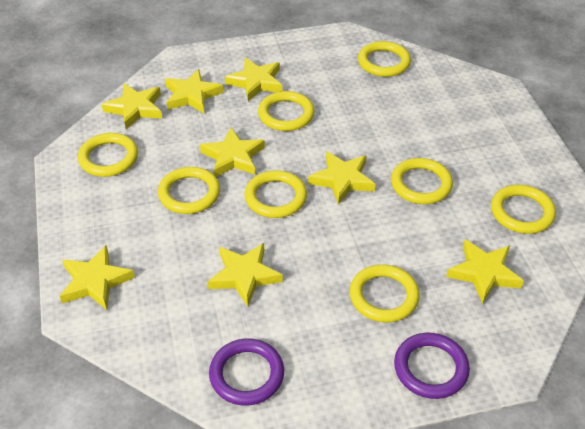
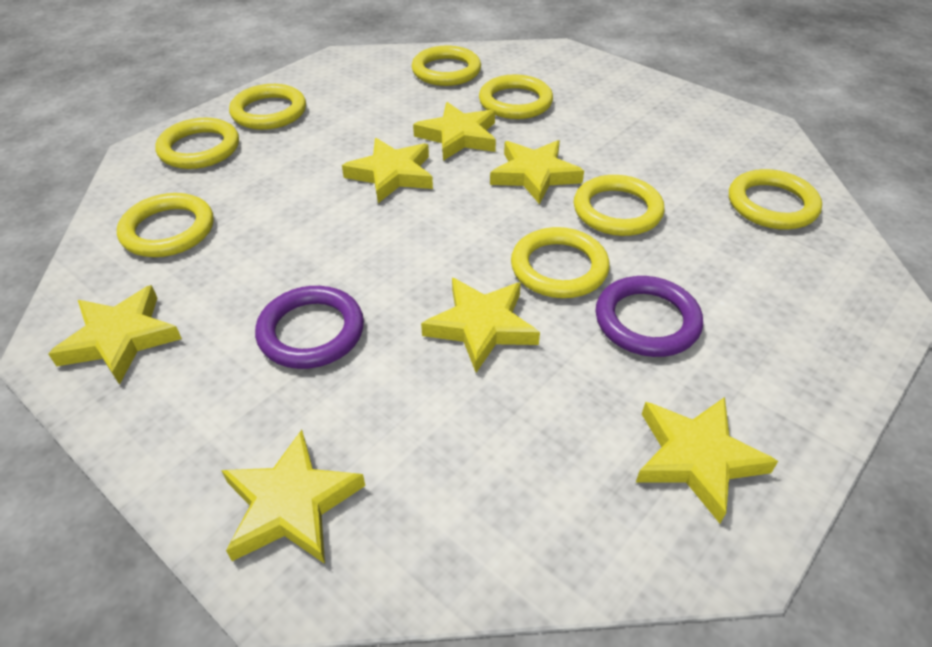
yellow star: 8 -> 7

